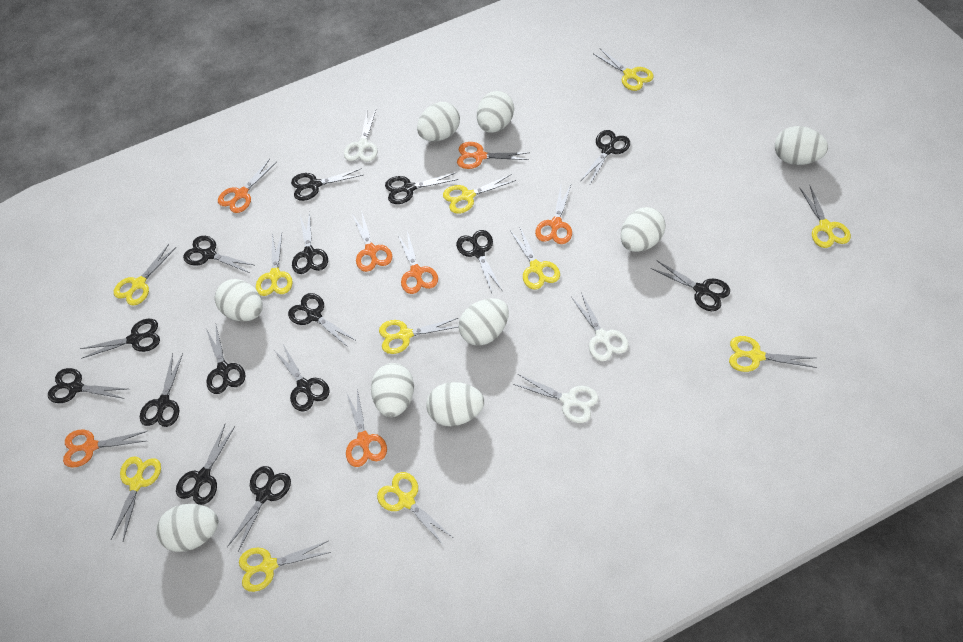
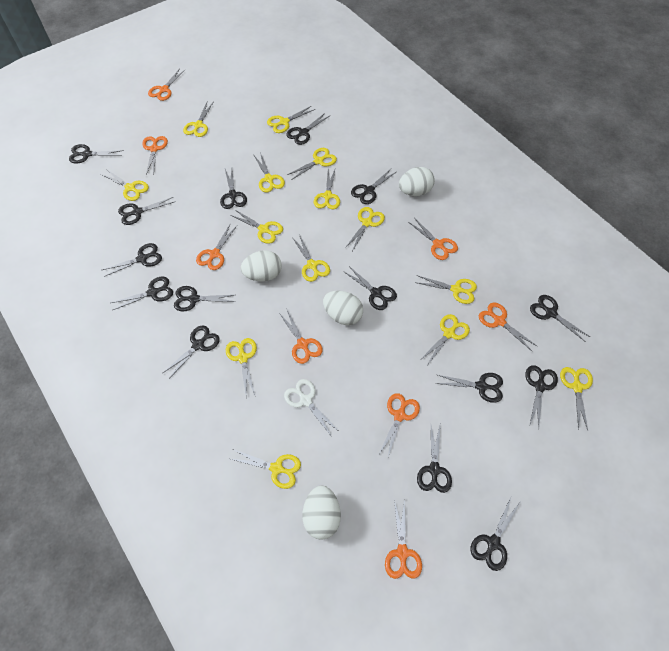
orange scissors: 7 -> 8
white egg: 9 -> 4
white scissors: 3 -> 1
yellow scissors: 11 -> 14

